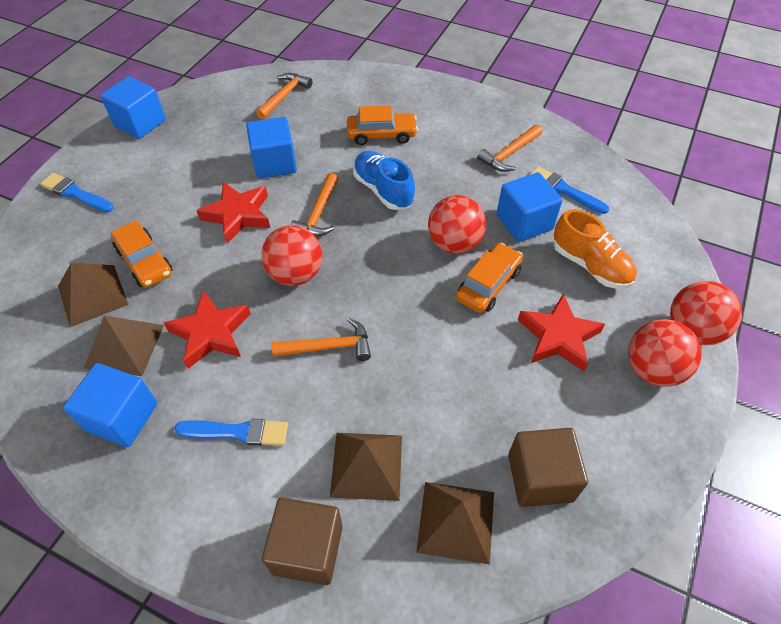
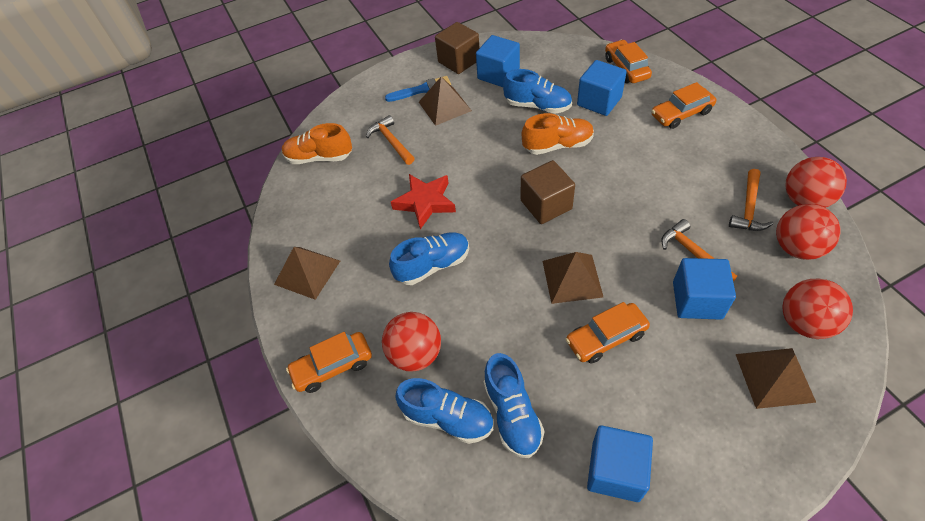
blue brush: 3 -> 1
blue shoe: 1 -> 4
orange car: 3 -> 4
orange hammer: 4 -> 3
orange shoe: 1 -> 2
red star: 3 -> 1

